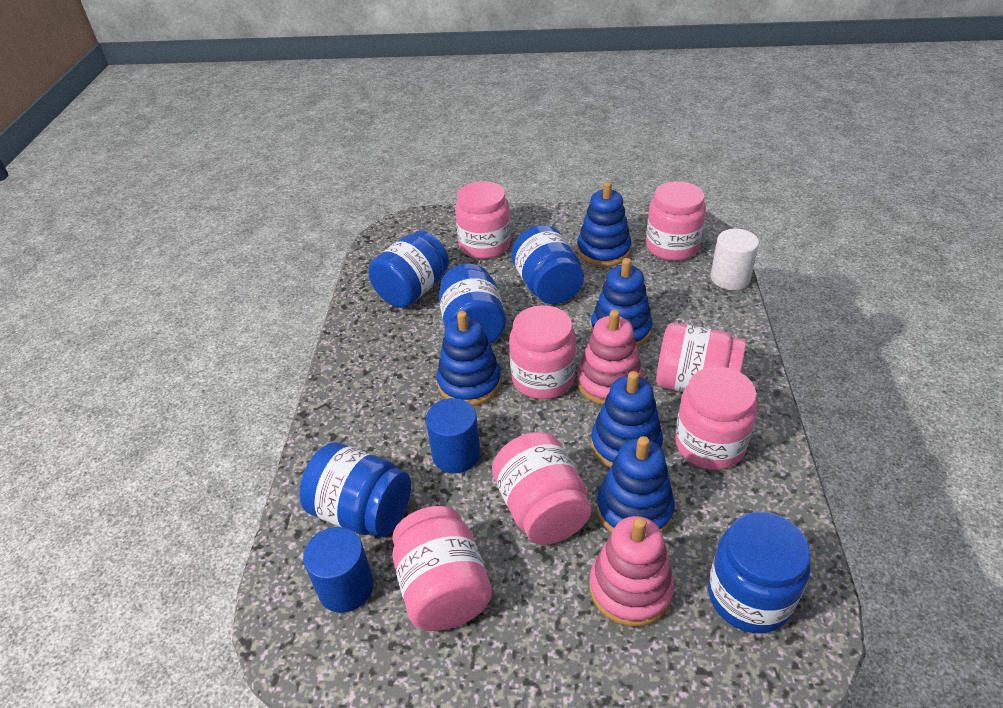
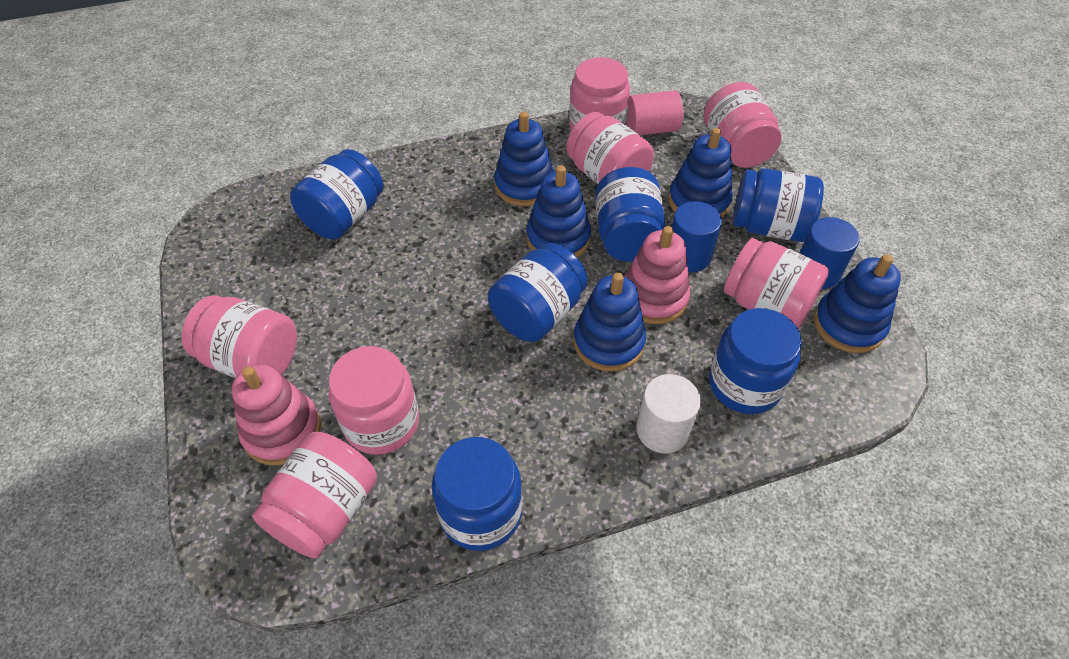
blue jar: 5 -> 6
pink cylinder: 0 -> 1

